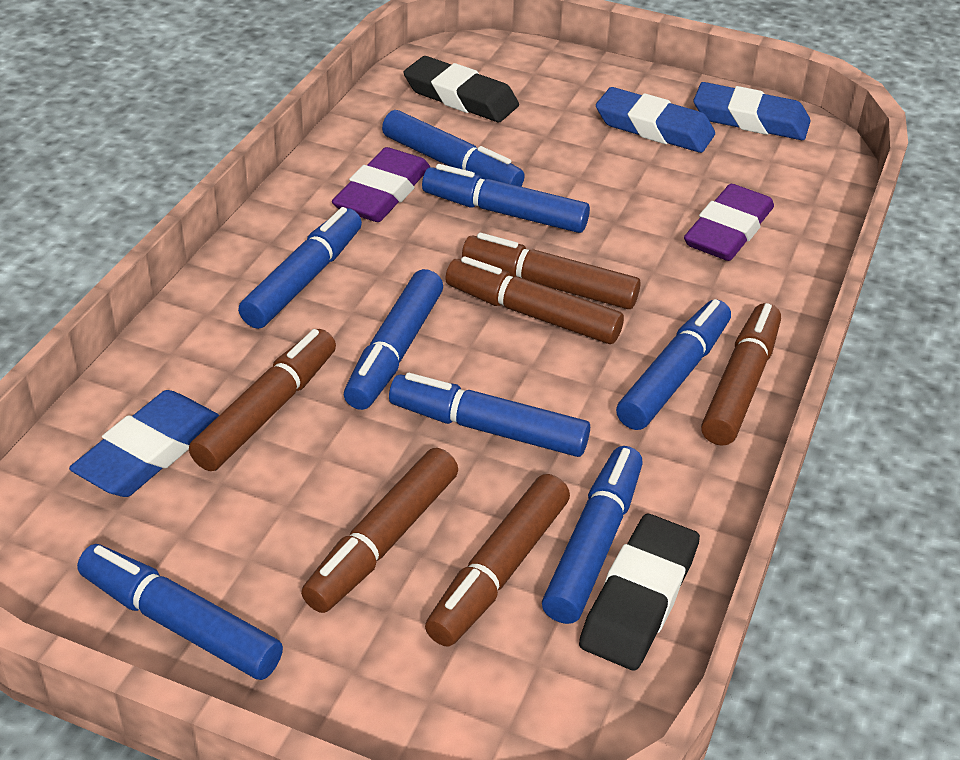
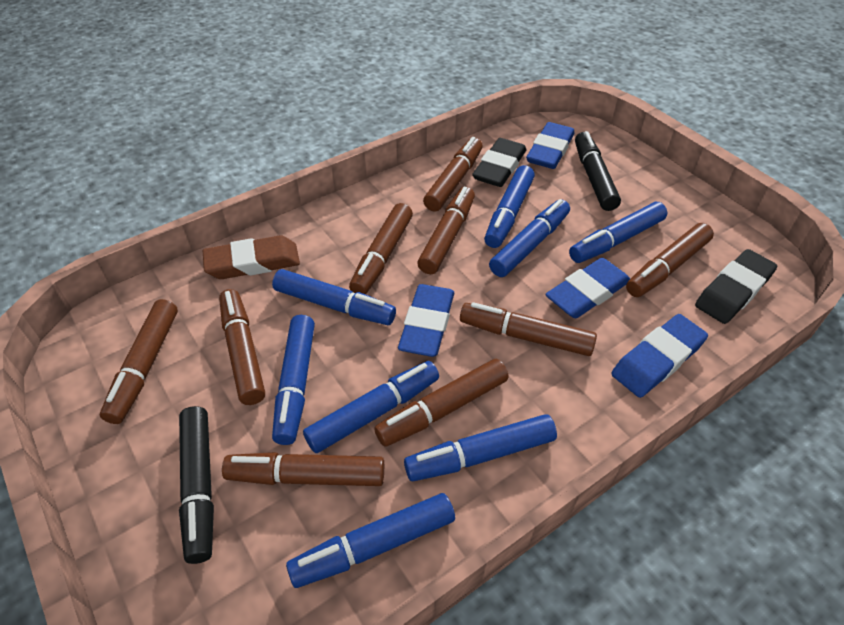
black marker: 0 -> 2
blue eraser: 3 -> 4
brown eraser: 0 -> 1
brown marker: 6 -> 9
purple eraser: 2 -> 0

